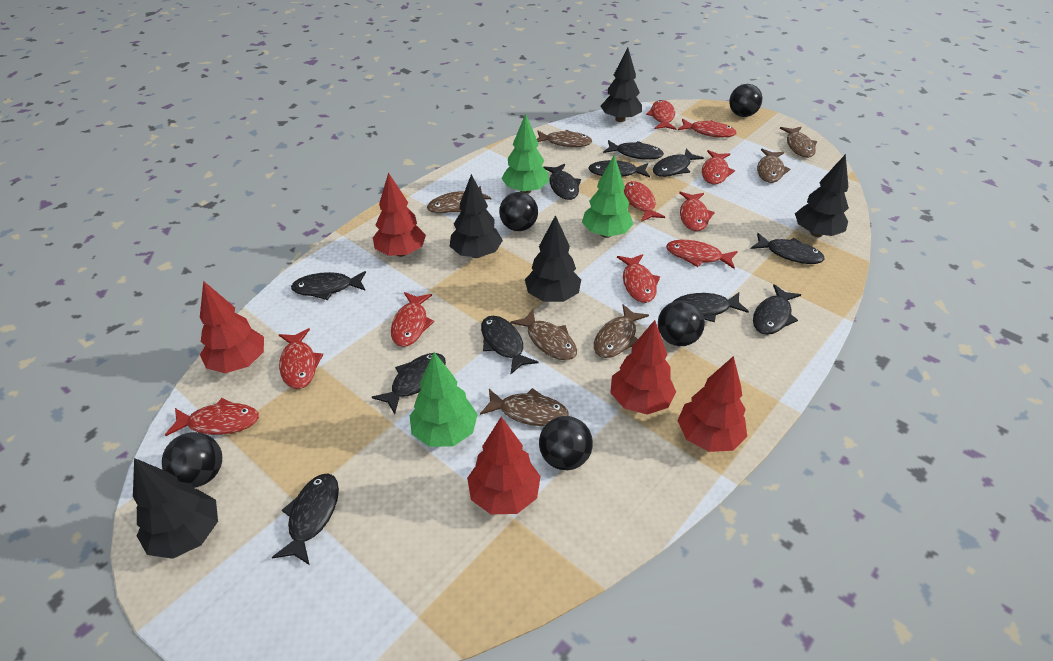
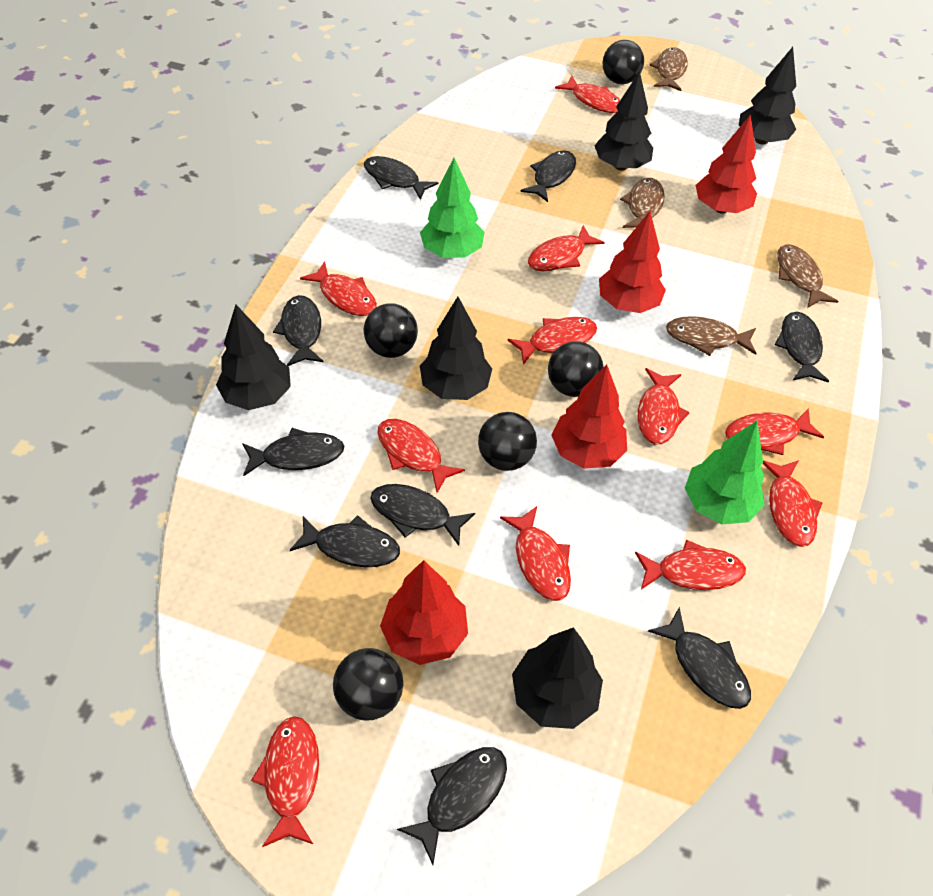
black fish: 11 -> 9
brown fish: 7 -> 4
green tree: 3 -> 2
red fish: 10 -> 11
red tree: 5 -> 4

